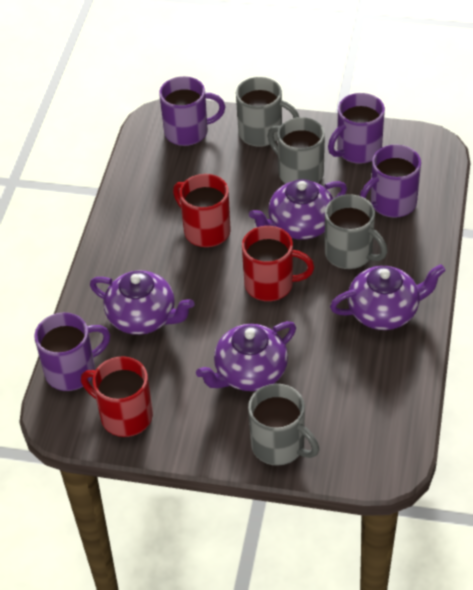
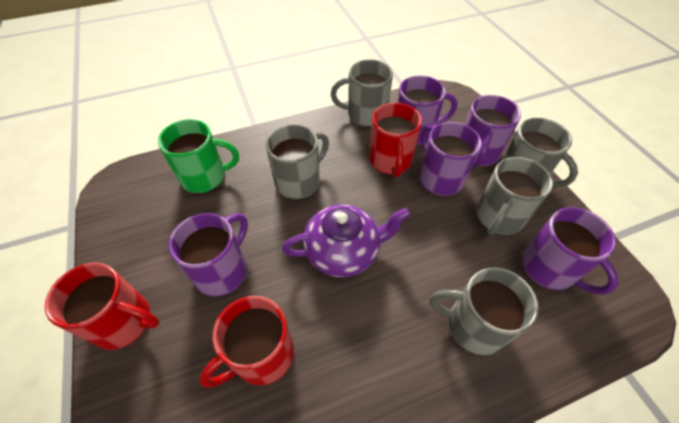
green mug: 0 -> 1
grey mug: 4 -> 5
purple mug: 4 -> 5
purple teapot: 4 -> 1

